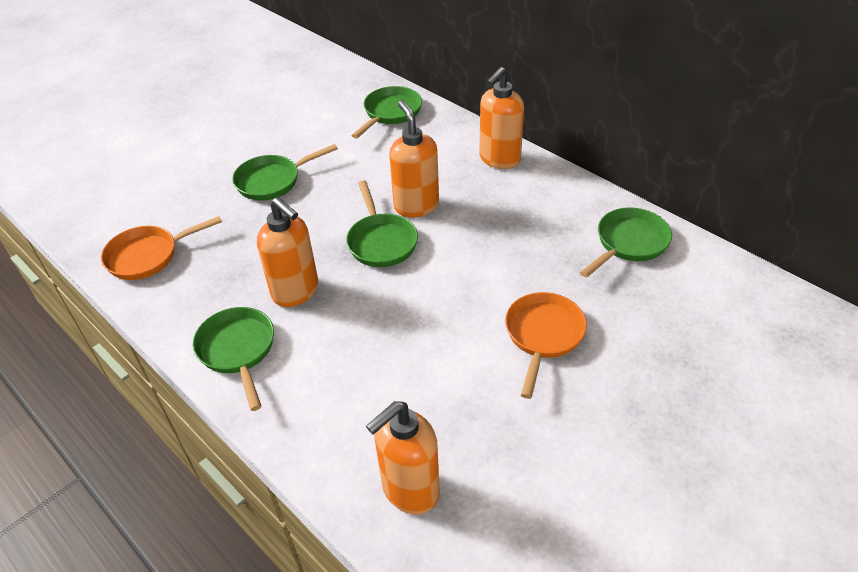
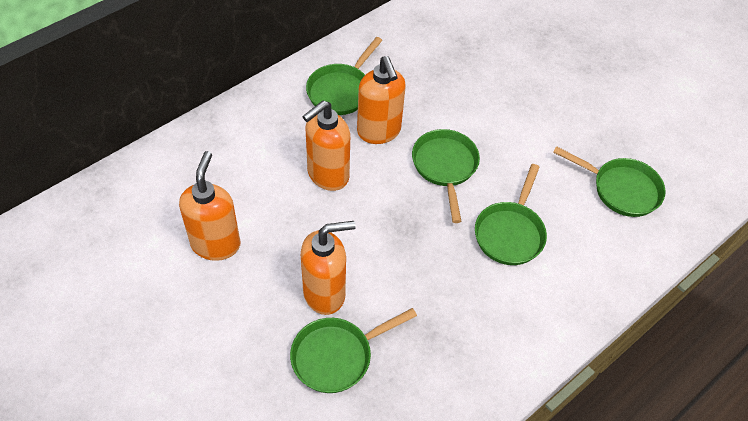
orange pan: 2 -> 0

